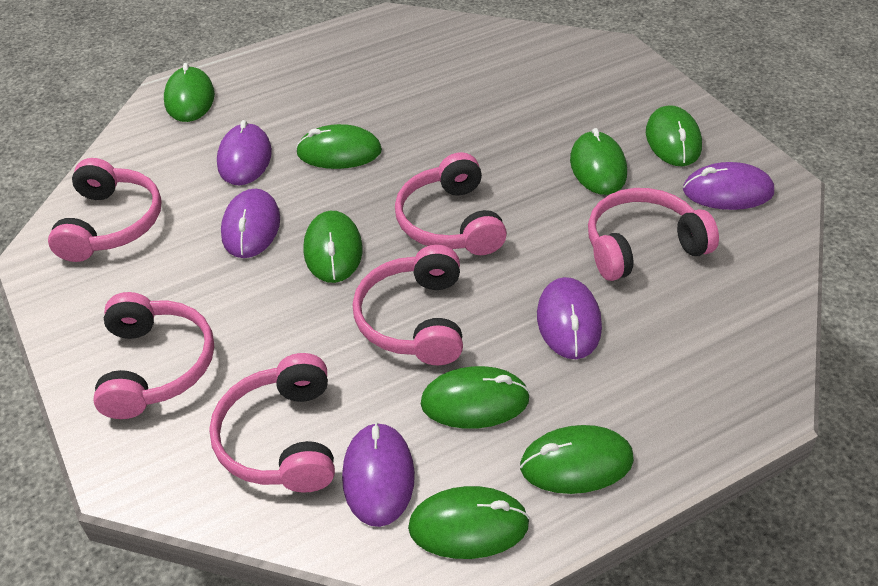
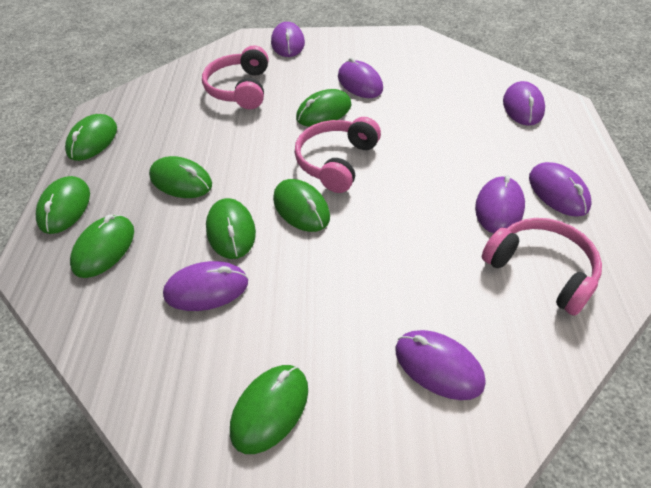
pink headphones: 6 -> 3
purple mouse: 5 -> 7

